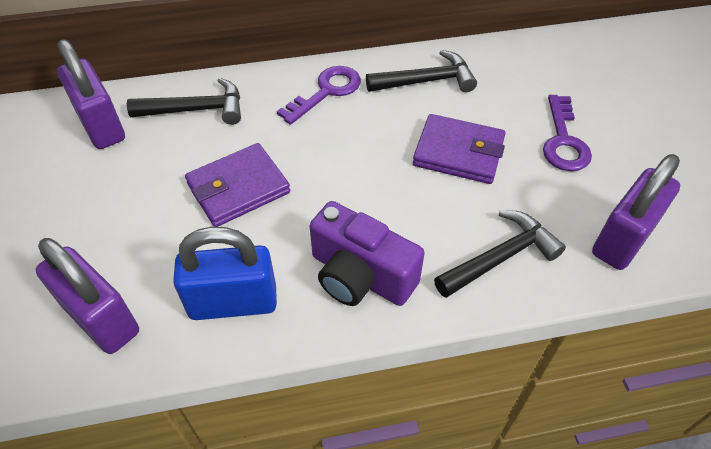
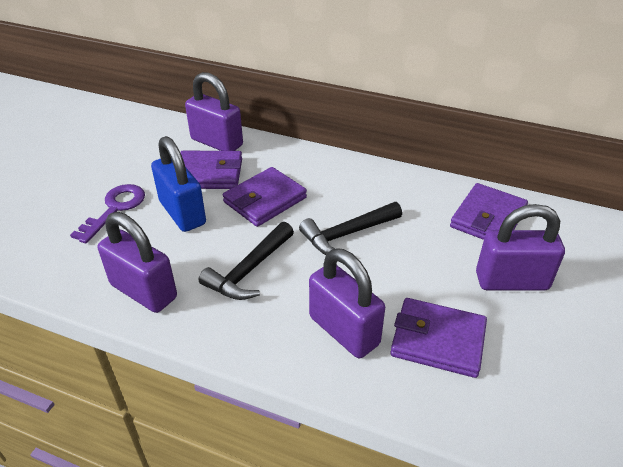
black hammer: 3 -> 2
purple camera: 1 -> 0
purple key: 2 -> 1
purple padlock: 3 -> 4
purple wallet: 2 -> 4

